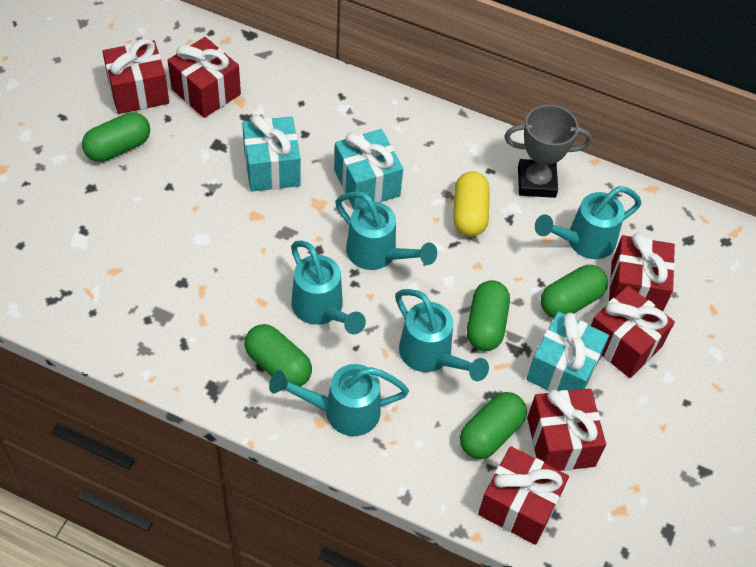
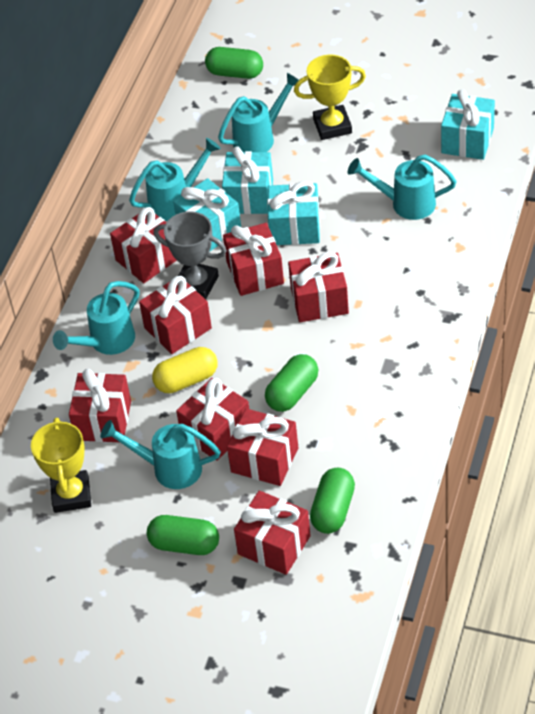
green capsule: 5 -> 4
red gift: 6 -> 8
turquoise gift: 3 -> 4
yellow trophy: 0 -> 2

